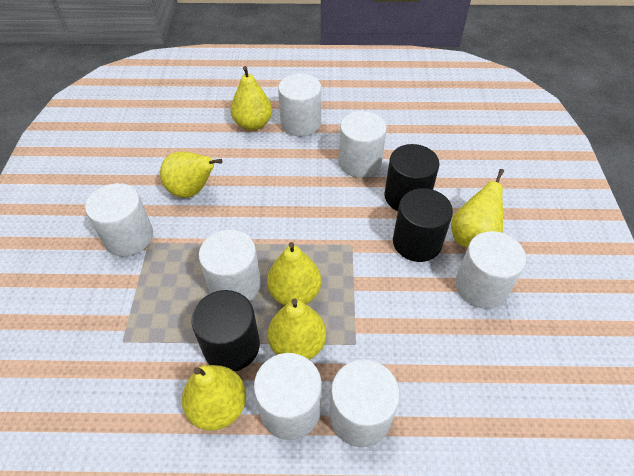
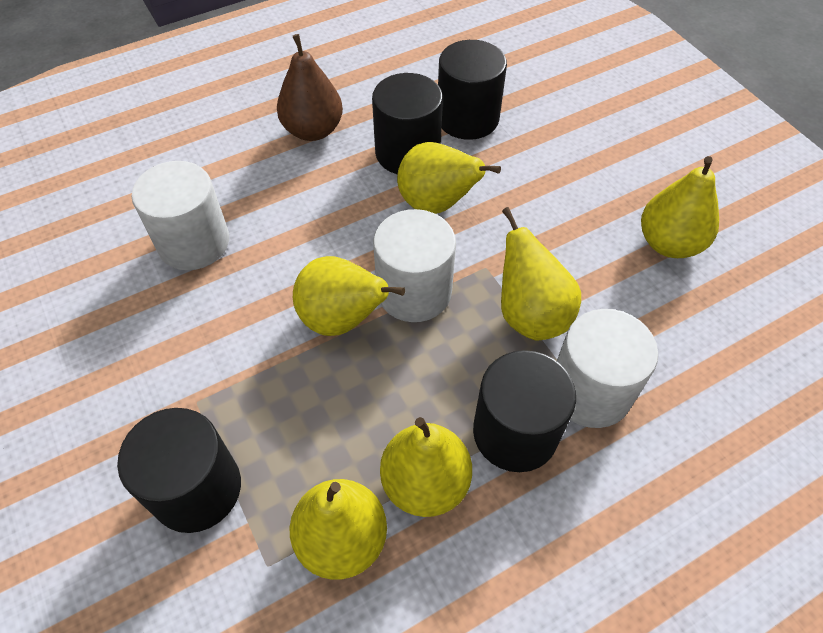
black cylinder: 3 -> 4
brown pear: 0 -> 1
white cylinder: 7 -> 3

